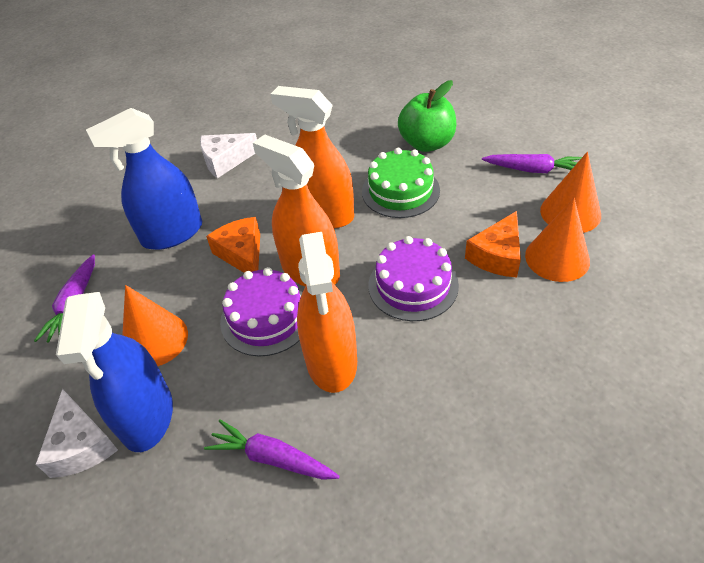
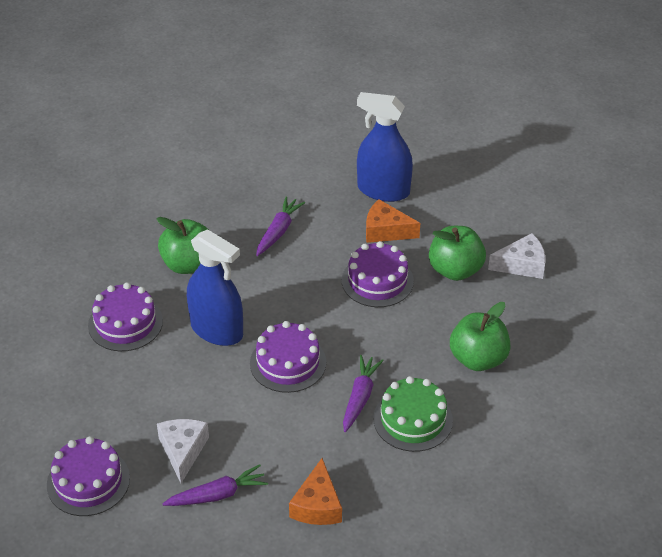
green apple: 1 -> 3
orange cone: 3 -> 0
orange spray bottle: 3 -> 0
purple cake: 2 -> 4

